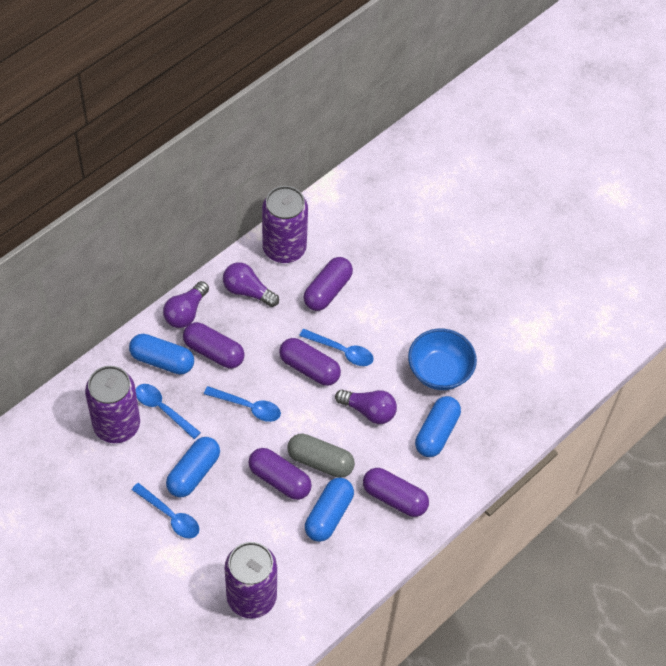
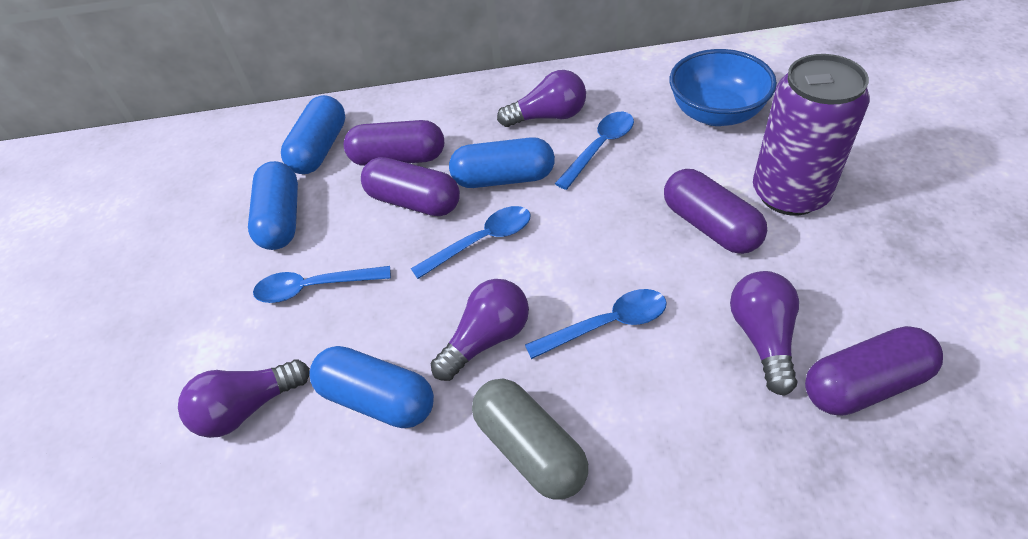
purple can: 3 -> 1
purple capsule: 5 -> 4
purple light bulb: 3 -> 4

